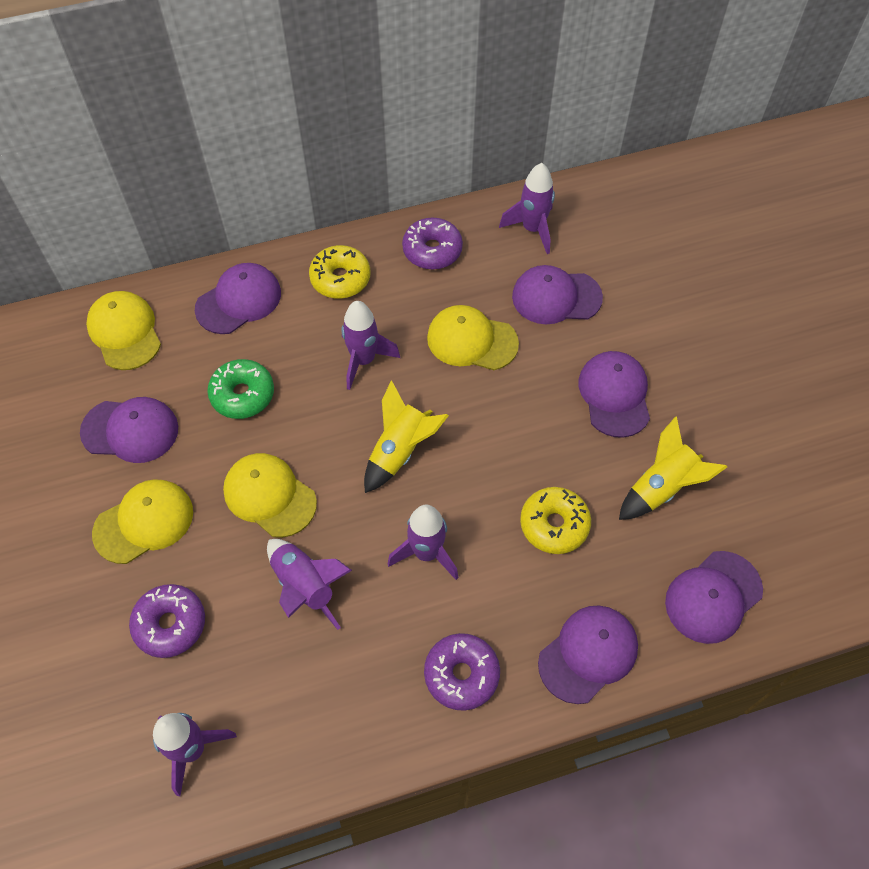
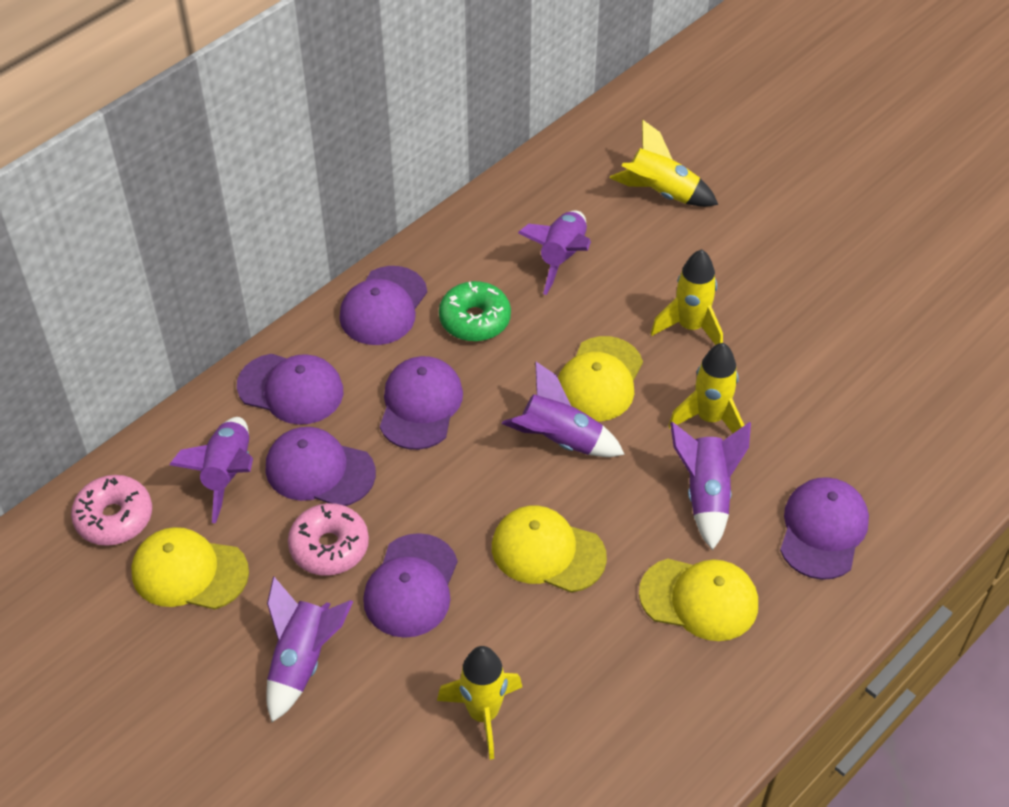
pink donut: 0 -> 2
purple donut: 3 -> 0
yellow donut: 2 -> 0
yellow rocket: 2 -> 4

